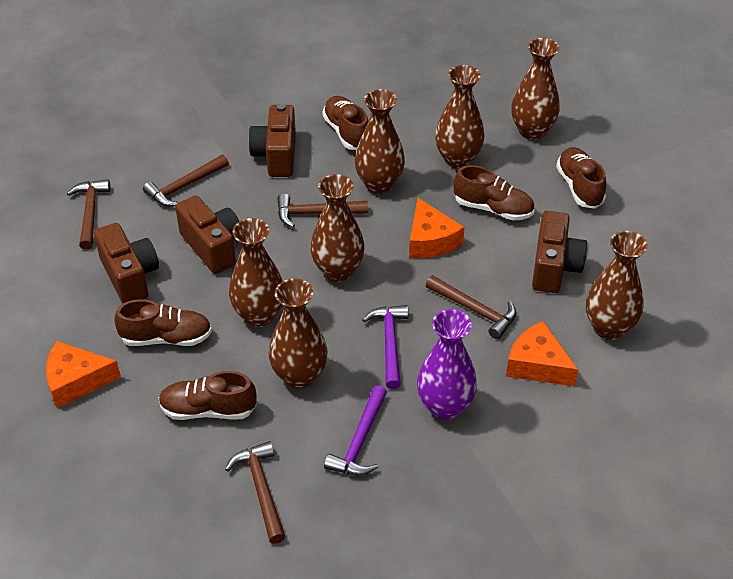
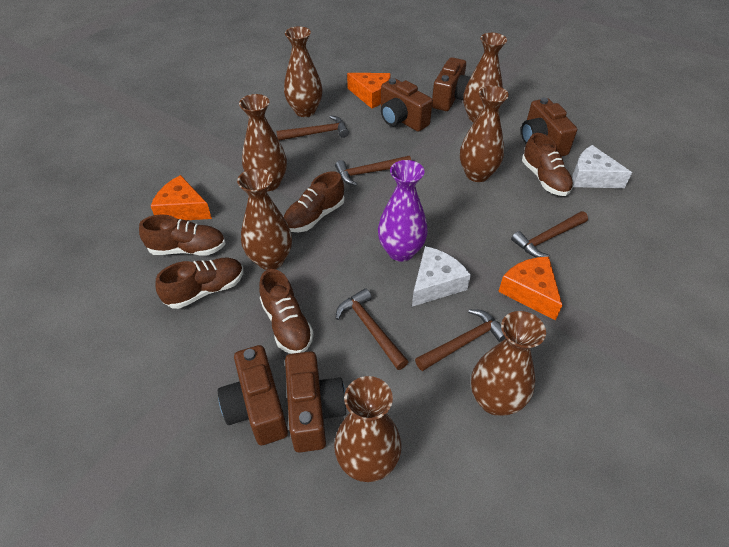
brown camera: 4 -> 5
purple hammer: 2 -> 0
white cheese: 0 -> 2

